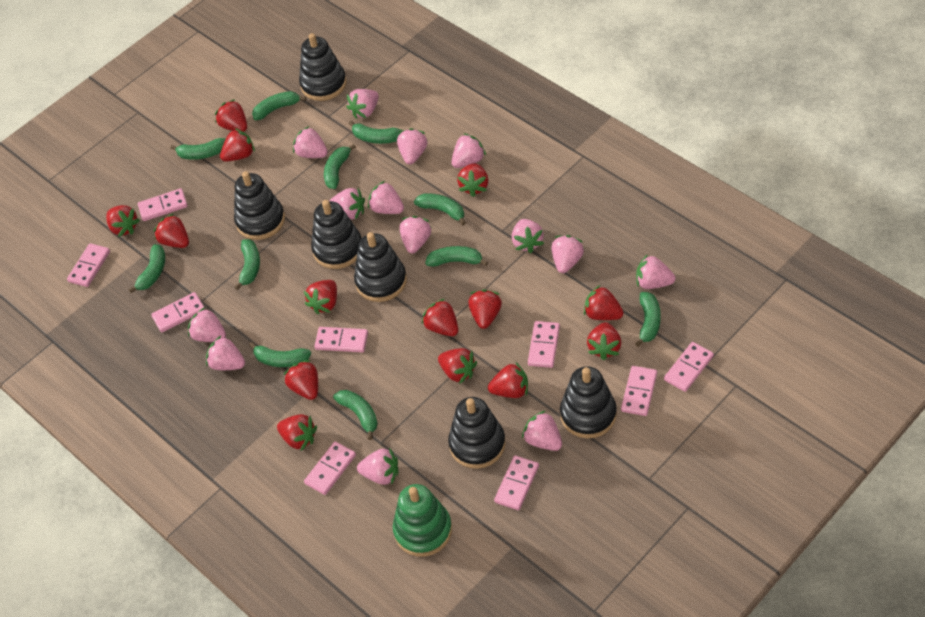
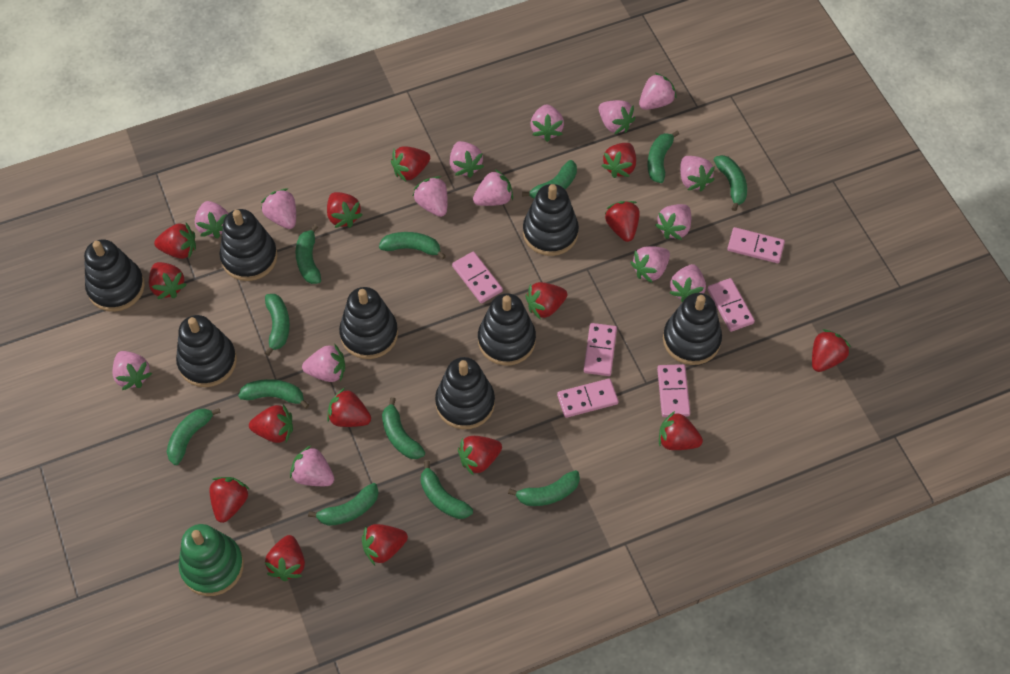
black stacking toy: 6 -> 8
green banana: 11 -> 12
pink domino: 9 -> 6
pink strawberry: 14 -> 15
red strawberry: 14 -> 15

